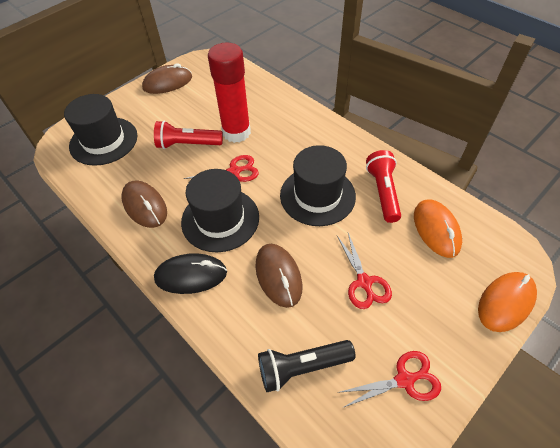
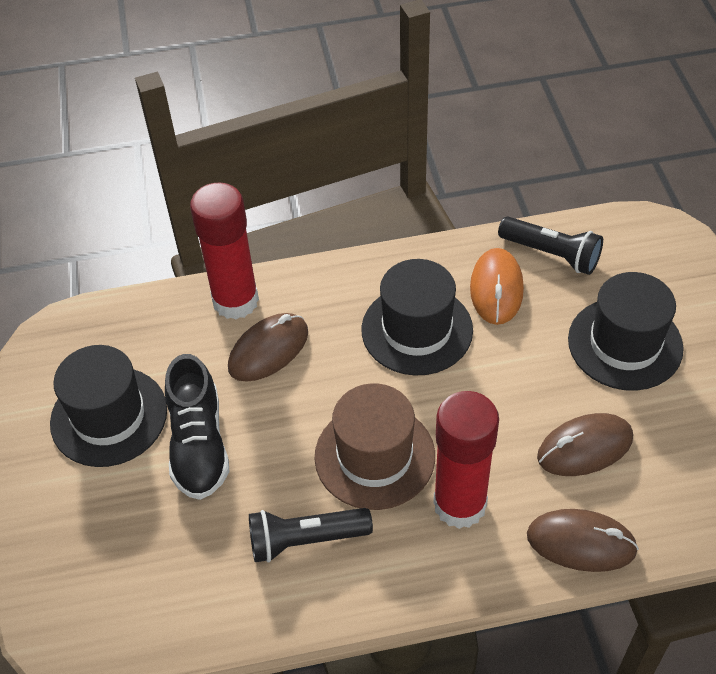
black flashlight: 1 -> 2
black mouse: 1 -> 0
black shoe: 0 -> 1
brown hat: 0 -> 1
orange mouse: 2 -> 1
red flashlight: 2 -> 0
red glue stick: 1 -> 2
red scissors: 3 -> 0

